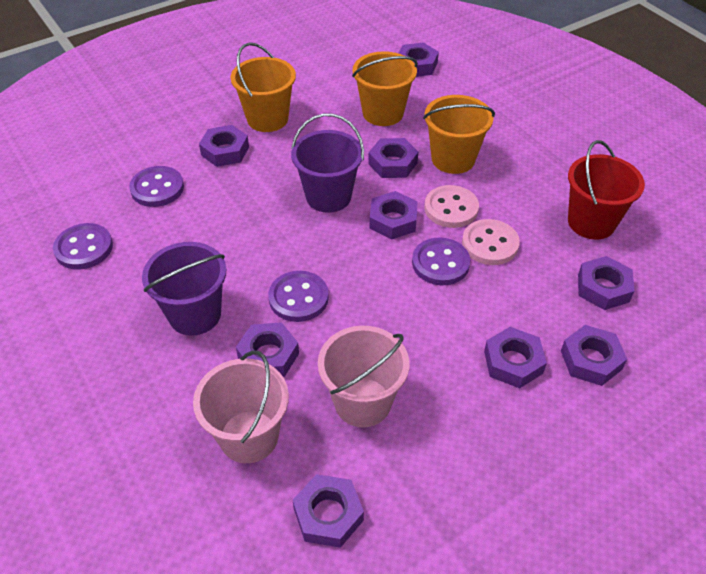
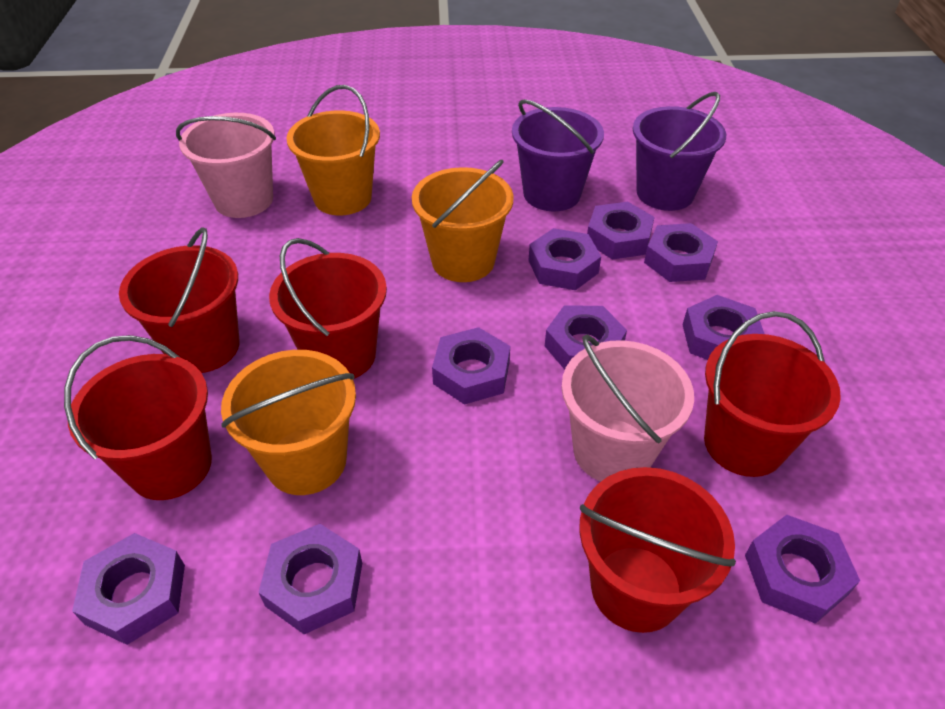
pink button: 2 -> 0
purple button: 4 -> 0
red bucket: 1 -> 5

